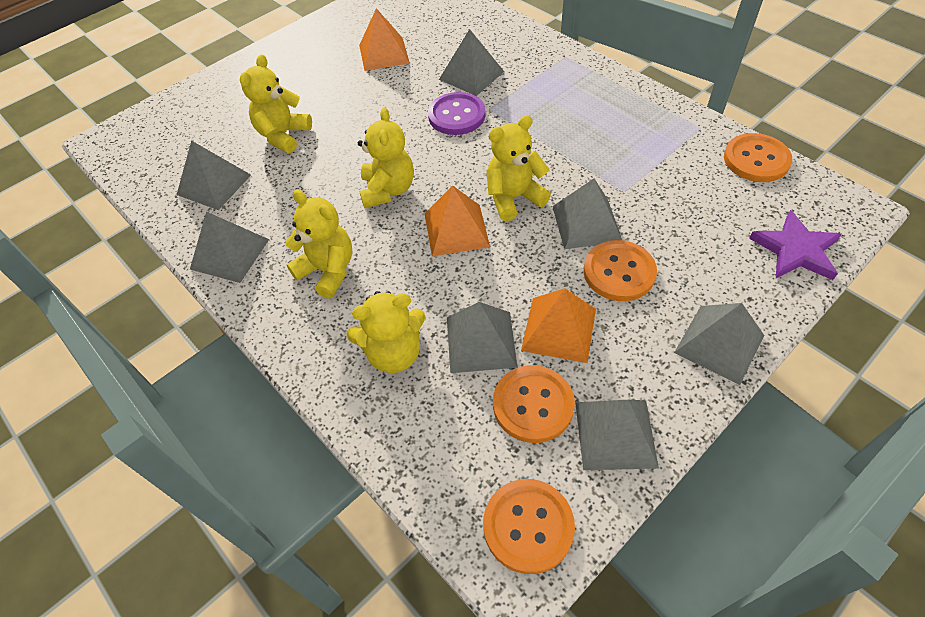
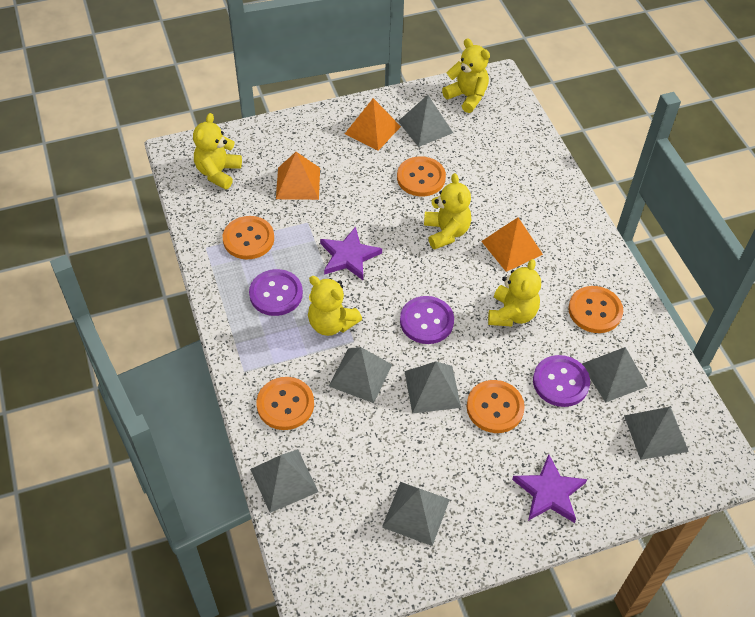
orange button: 4 -> 5
purple button: 1 -> 3
purple star: 1 -> 2

